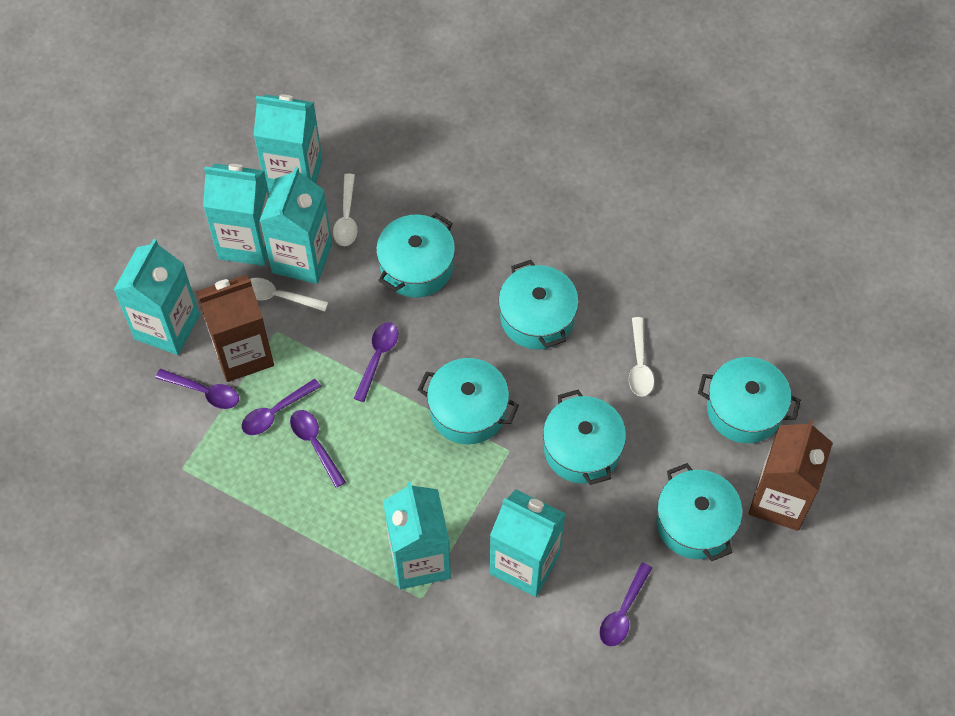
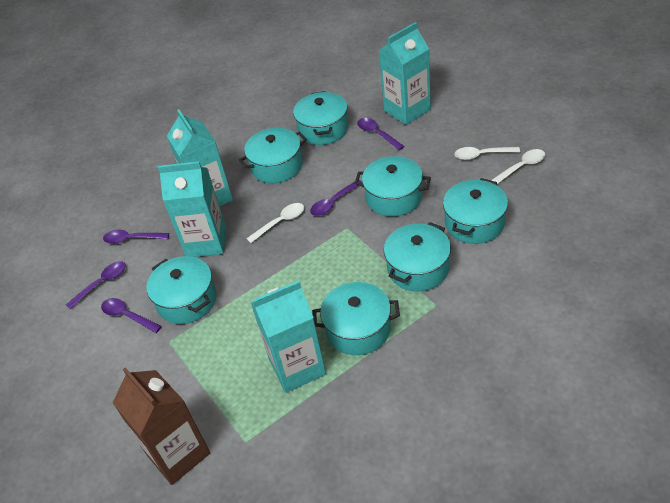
brown carton: 2 -> 1
turquoise carton: 6 -> 4
turquoise pot: 6 -> 7

